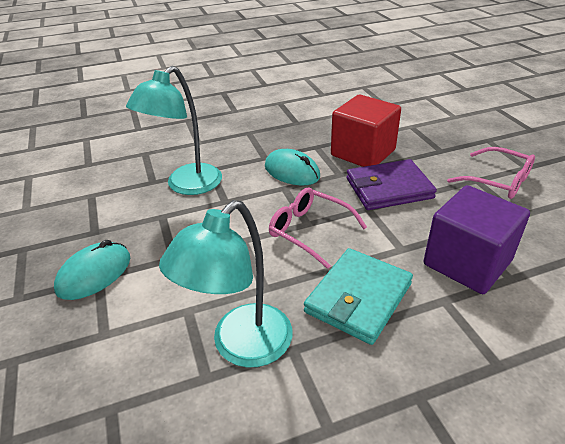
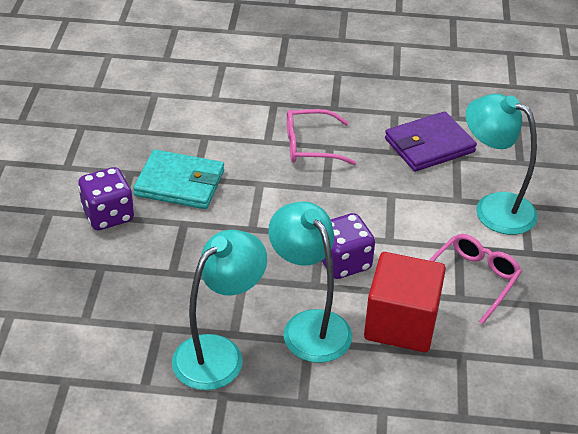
purple cube: 1 -> 0
purple dice: 0 -> 2
turquoise lamp: 2 -> 3
turquoise mouse: 2 -> 0

